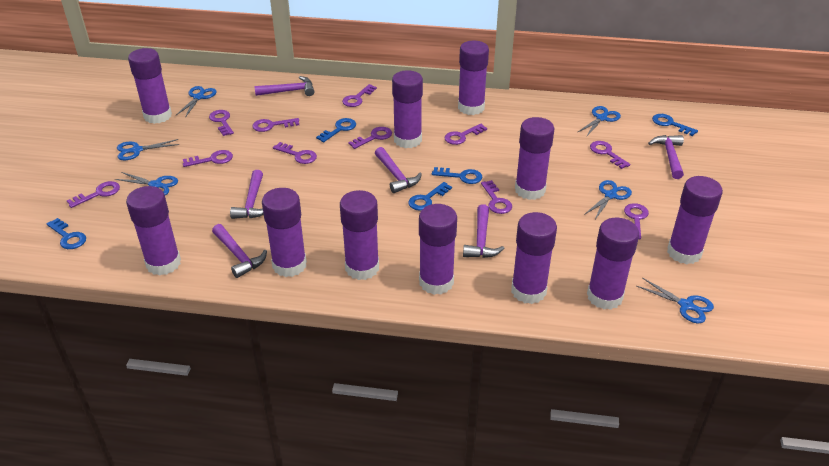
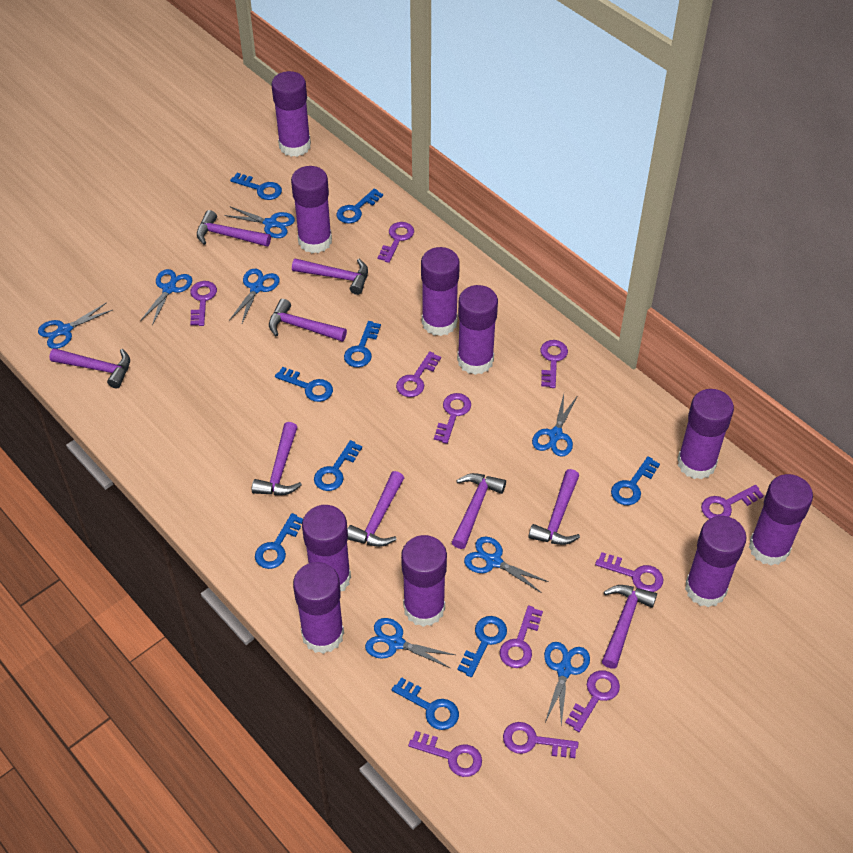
blue key: 5 -> 9
blue scissors: 6 -> 8
purple glue stick: 11 -> 10
purple hammer: 6 -> 9

